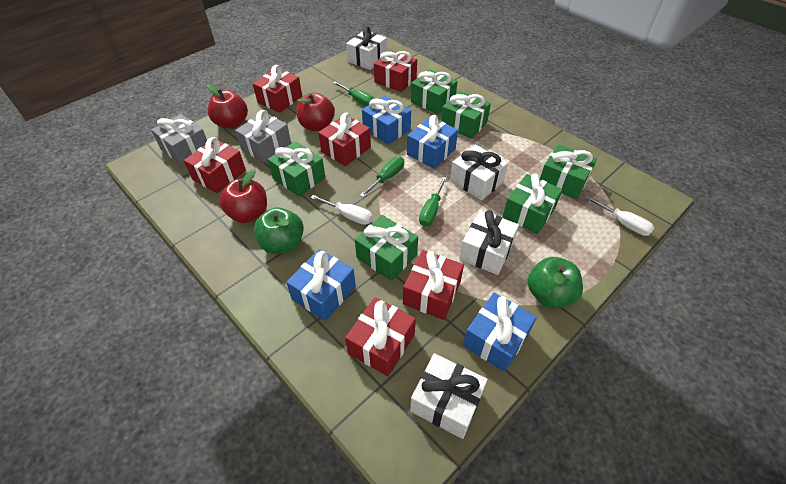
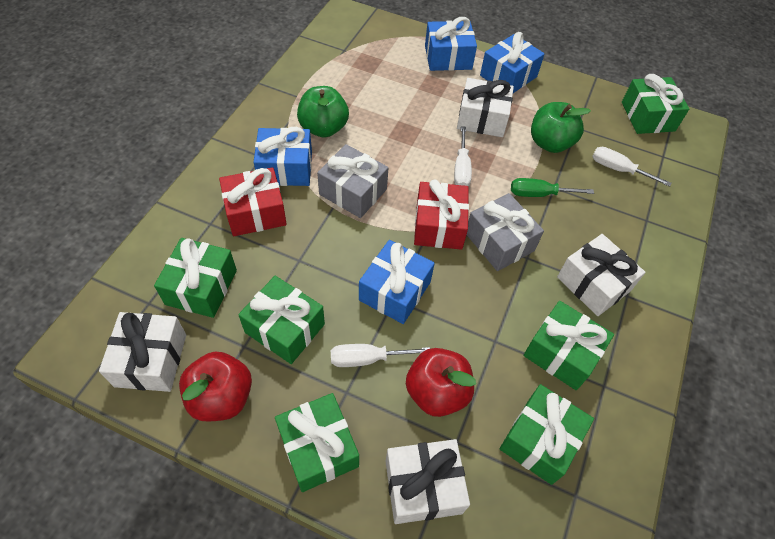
green screwdriver: 3 -> 1
red apple: 3 -> 2
red gift: 6 -> 2
white screwdriver: 2 -> 3

